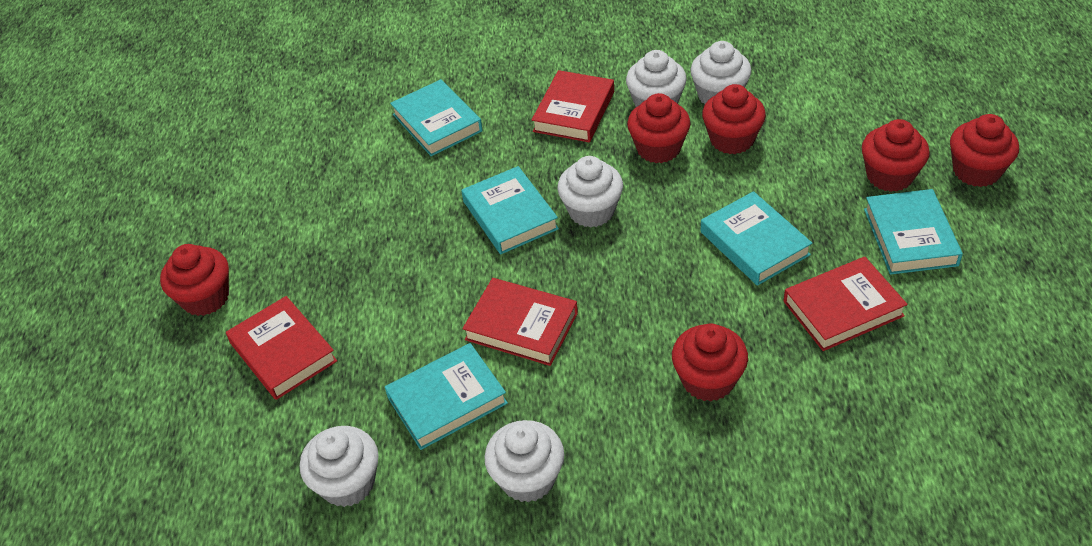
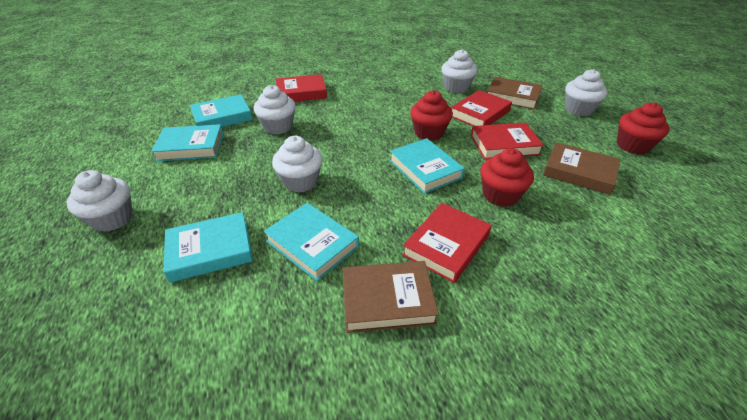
brown book: 0 -> 3
red cupcake: 6 -> 3

